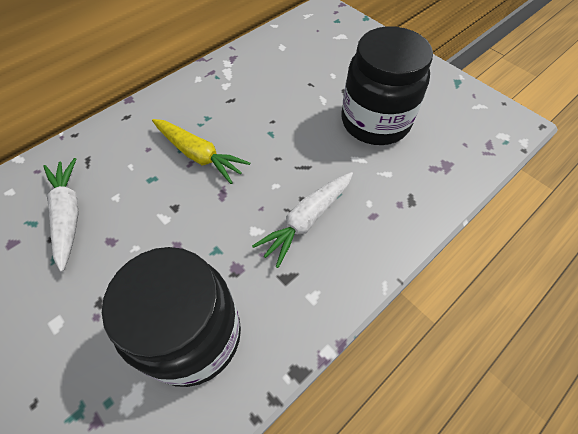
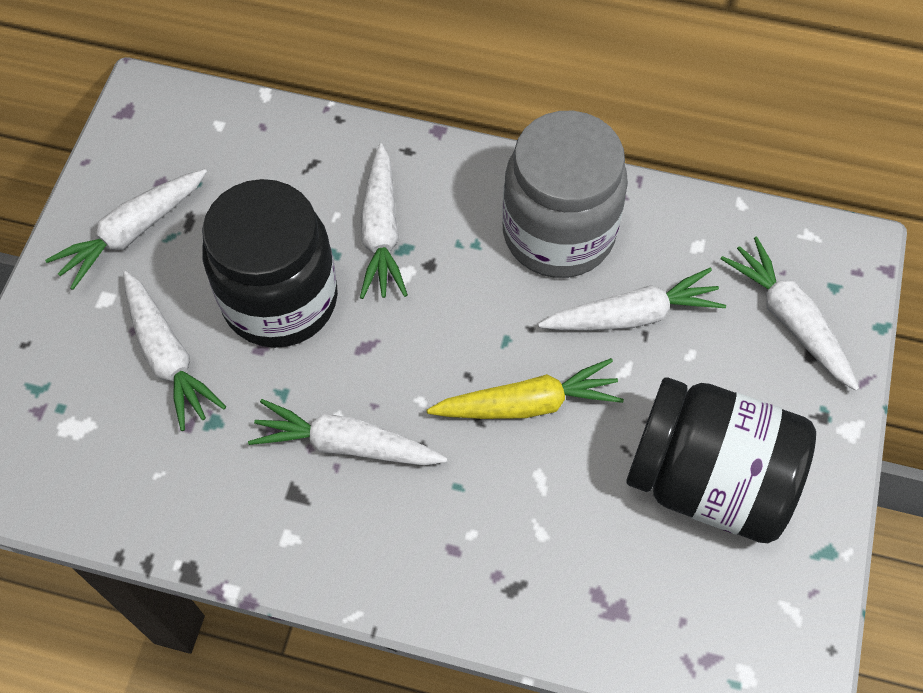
grey jar: 0 -> 1
white carrot: 2 -> 6

